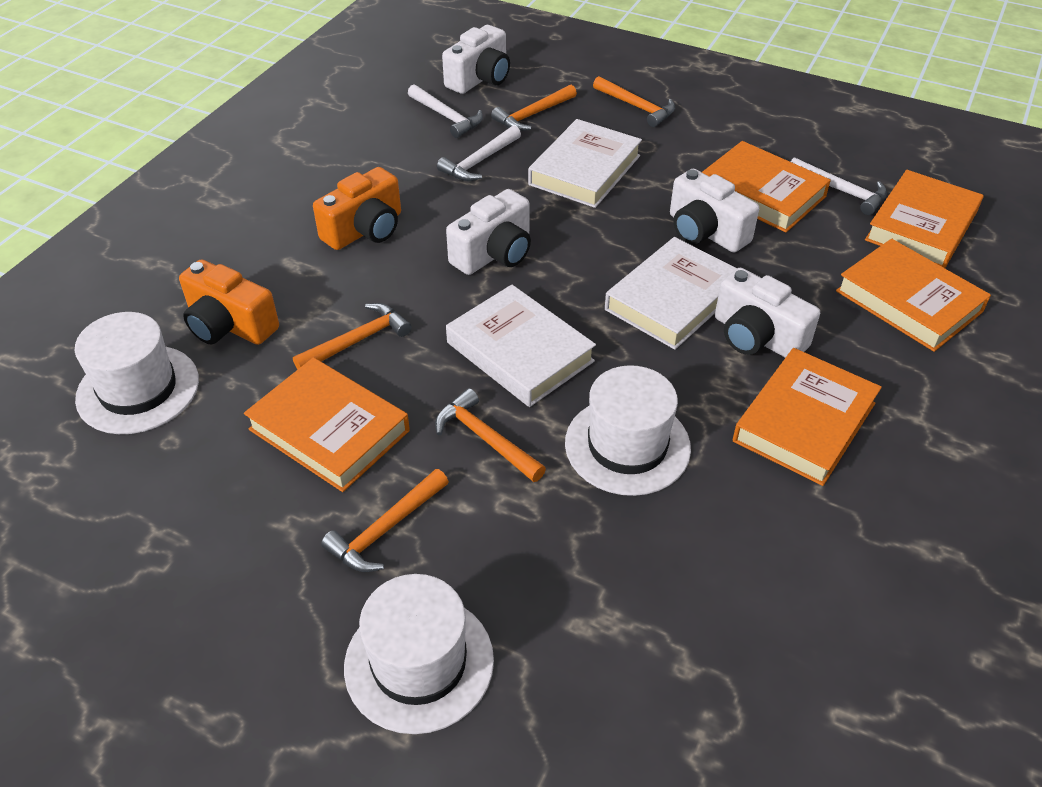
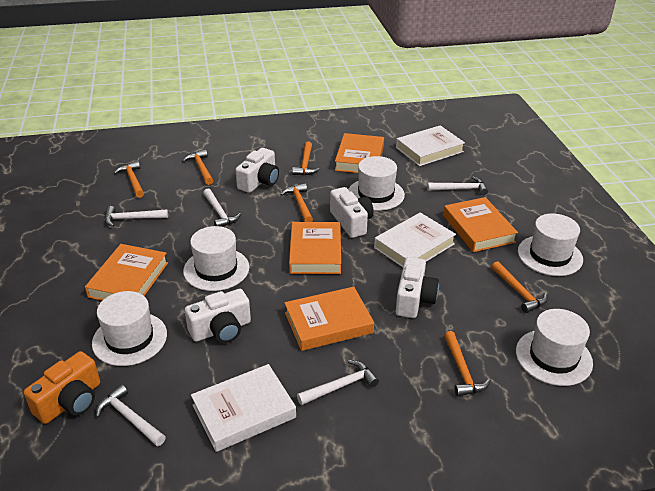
orange camera: 2 -> 1
orange hammer: 5 -> 6
white hammer: 3 -> 5
white hat: 3 -> 5

